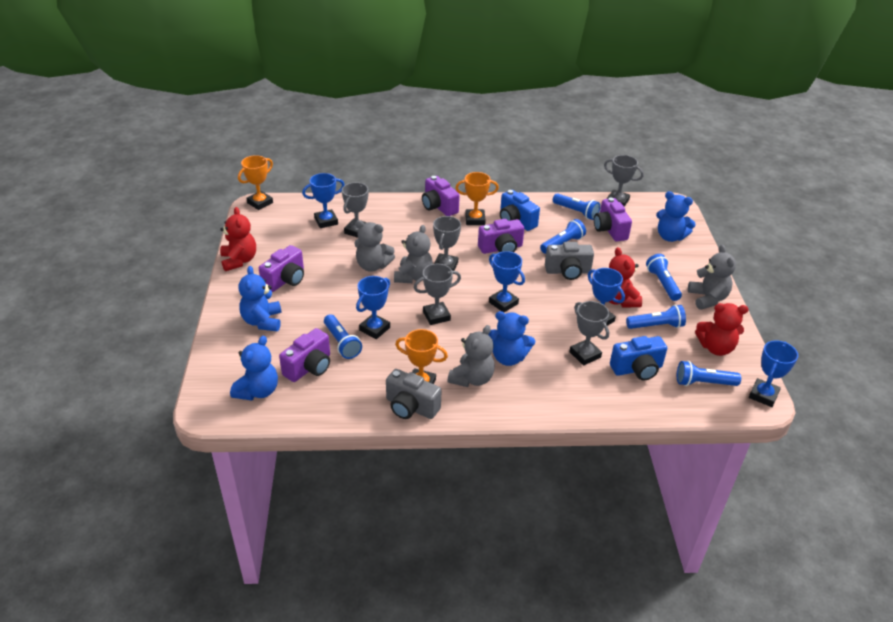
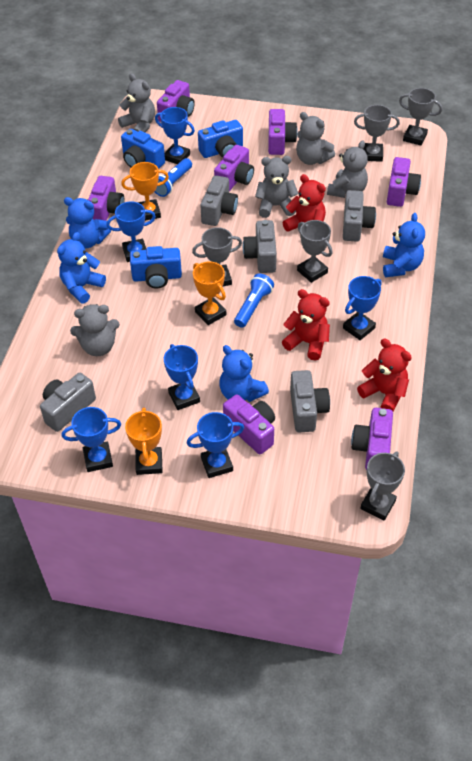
blue camera: 2 -> 3
blue flashlight: 6 -> 2
blue trophy: 5 -> 6
grey camera: 2 -> 5
grey teddy bear: 4 -> 5
purple camera: 5 -> 7

